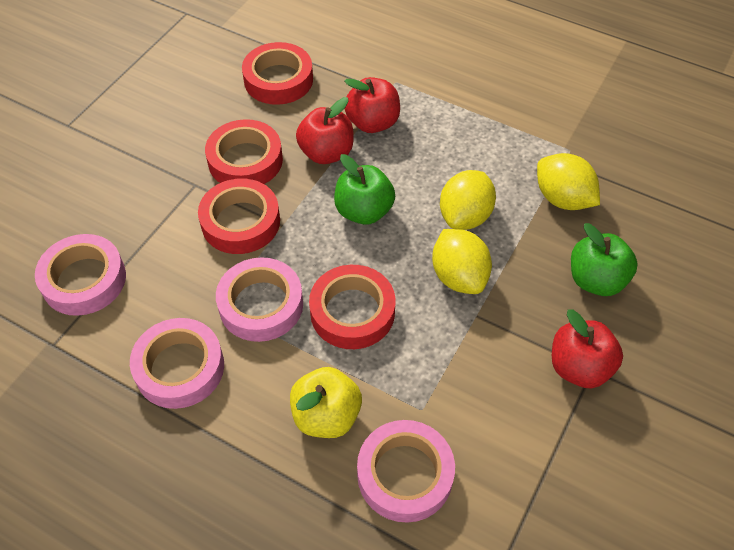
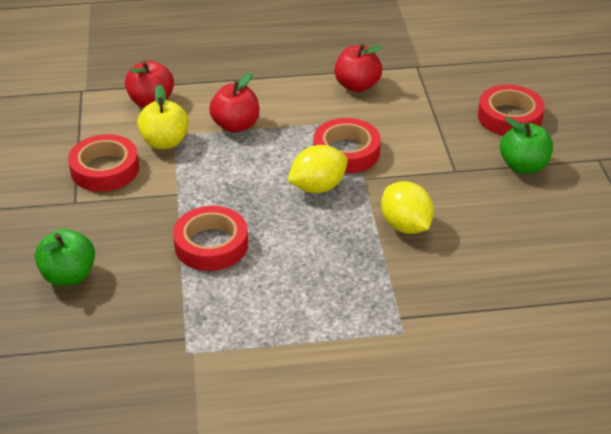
pink tape: 4 -> 0
yellow lemon: 3 -> 2

